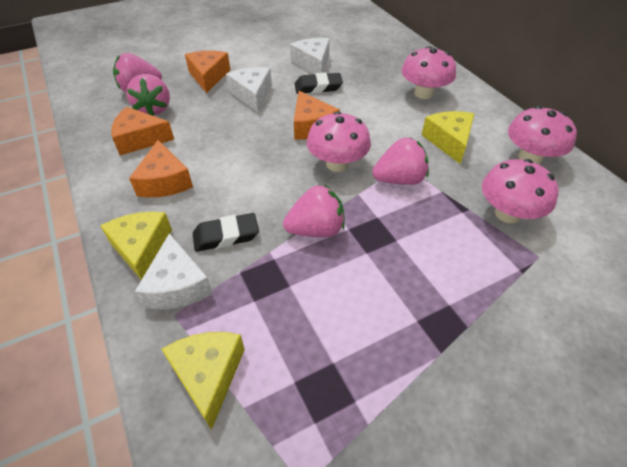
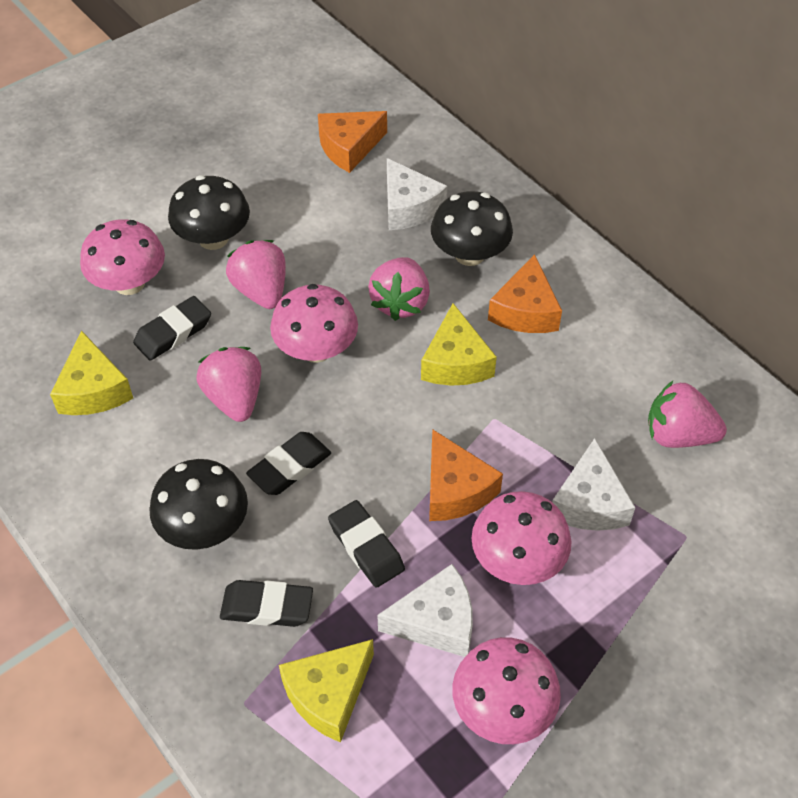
black eraser: 2 -> 4
black mushroom: 0 -> 3
orange cheese: 4 -> 3

